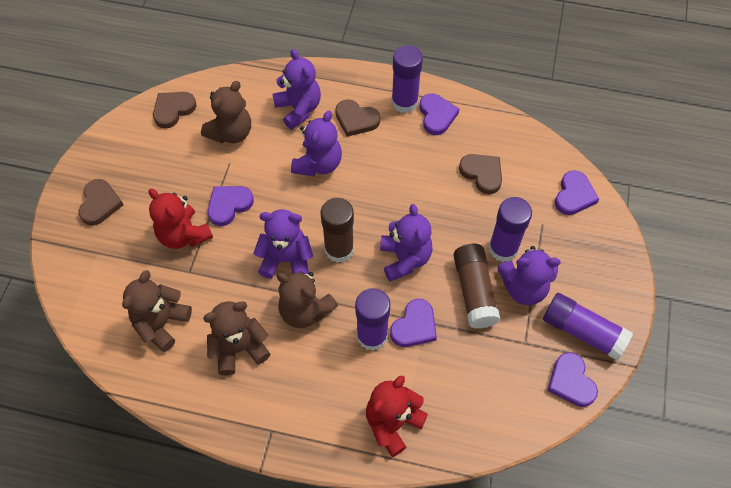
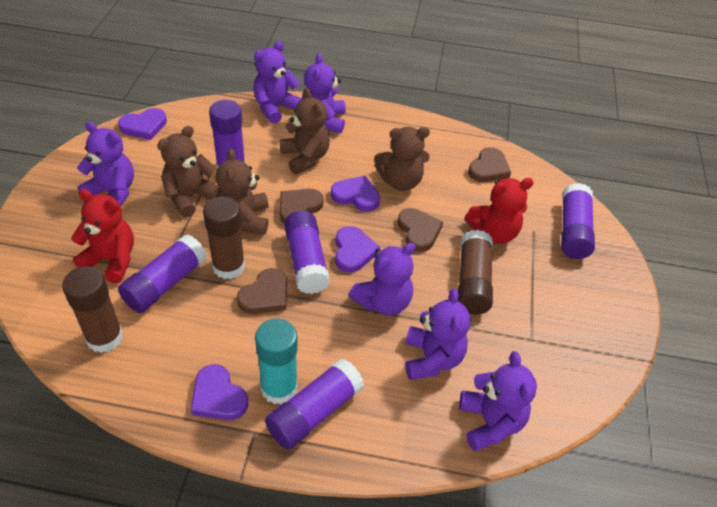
brown glue stick: 2 -> 3
purple glue stick: 4 -> 5
purple heart: 5 -> 4
purple teddy bear: 5 -> 6
turquoise glue stick: 0 -> 1

